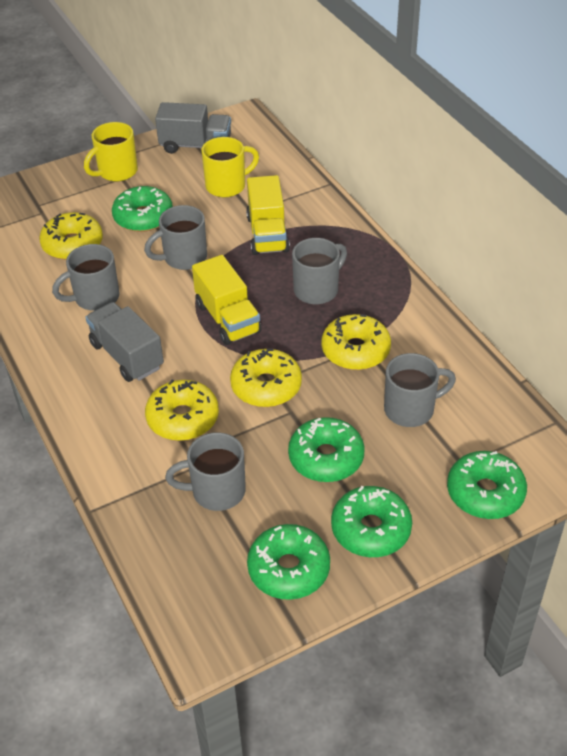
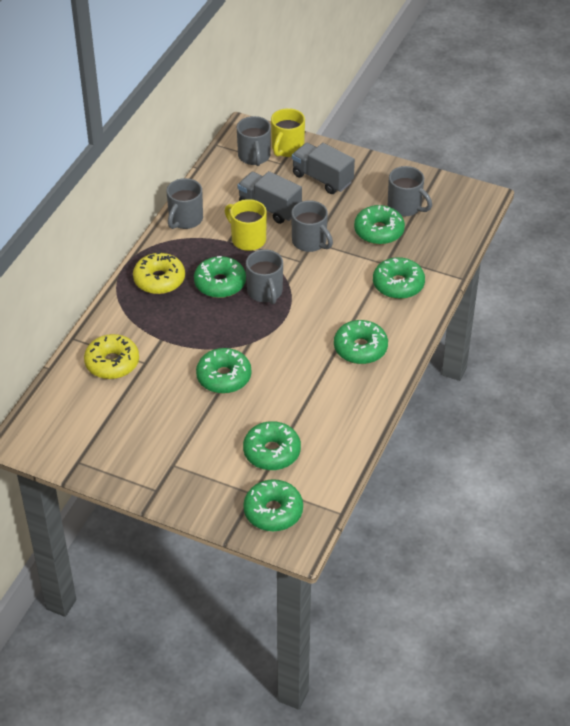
green donut: 5 -> 7
yellow donut: 4 -> 2
yellow truck: 2 -> 0

